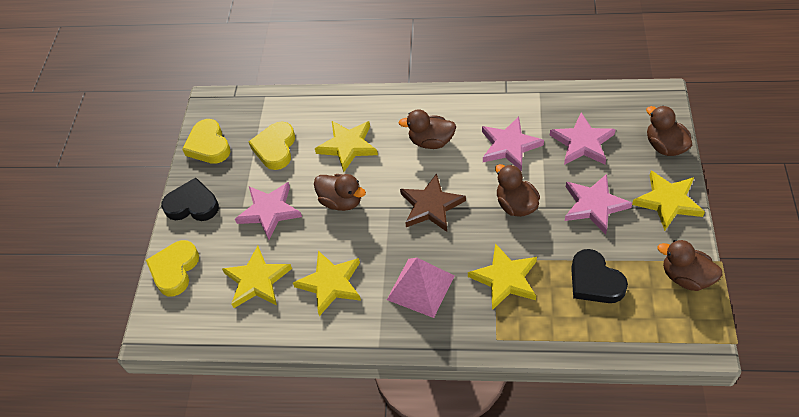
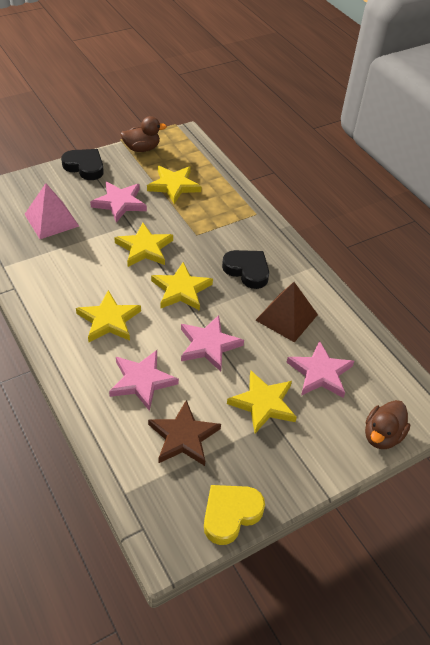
brown duck: 5 -> 2
brown pyramid: 0 -> 1
yellow heart: 3 -> 1

